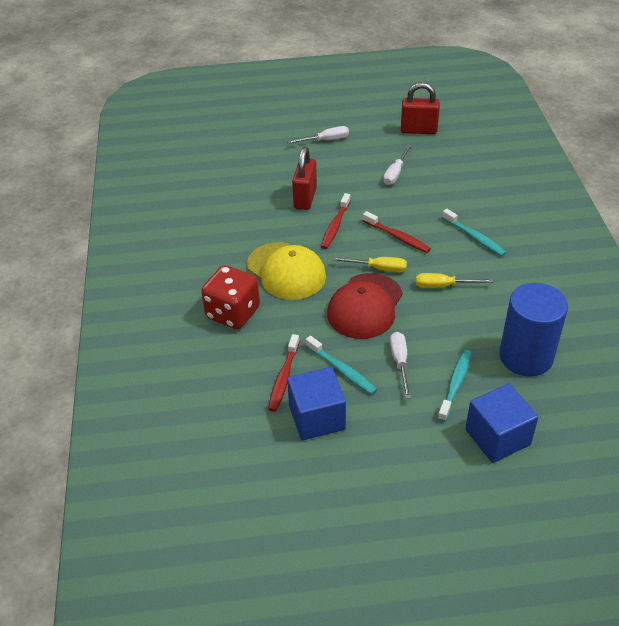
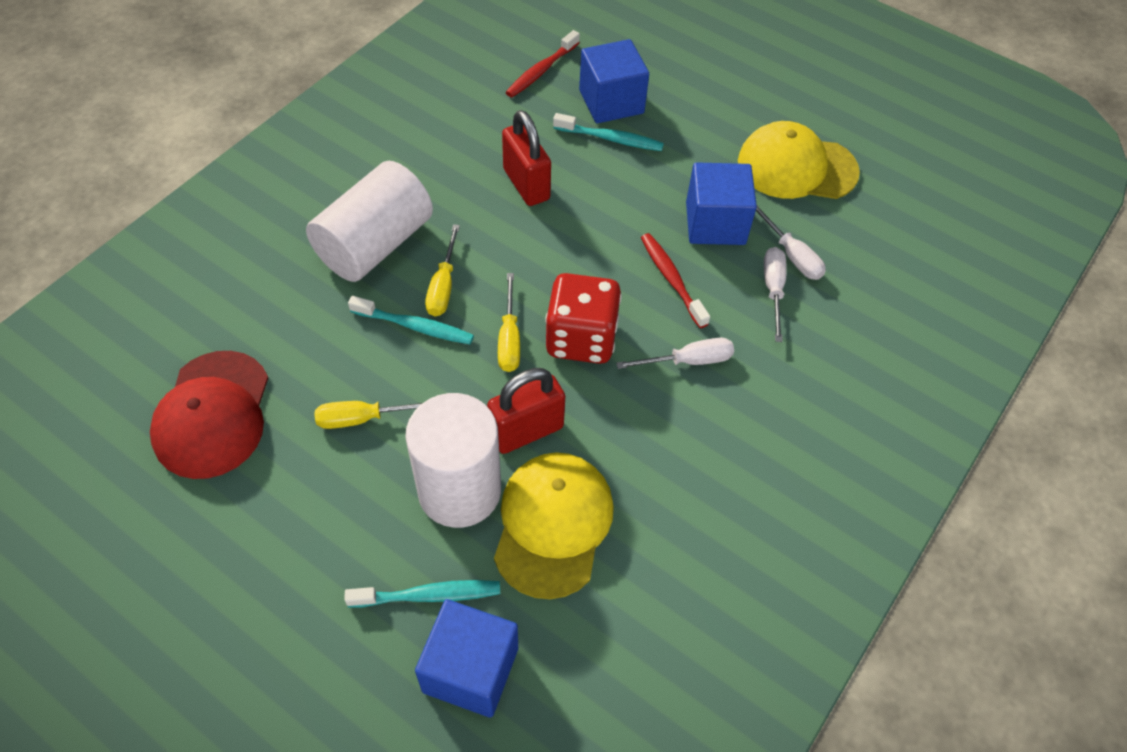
blue cube: 2 -> 3
blue cylinder: 1 -> 0
red toothbrush: 3 -> 2
white cylinder: 0 -> 2
yellow cap: 1 -> 2
yellow screwdriver: 2 -> 3

